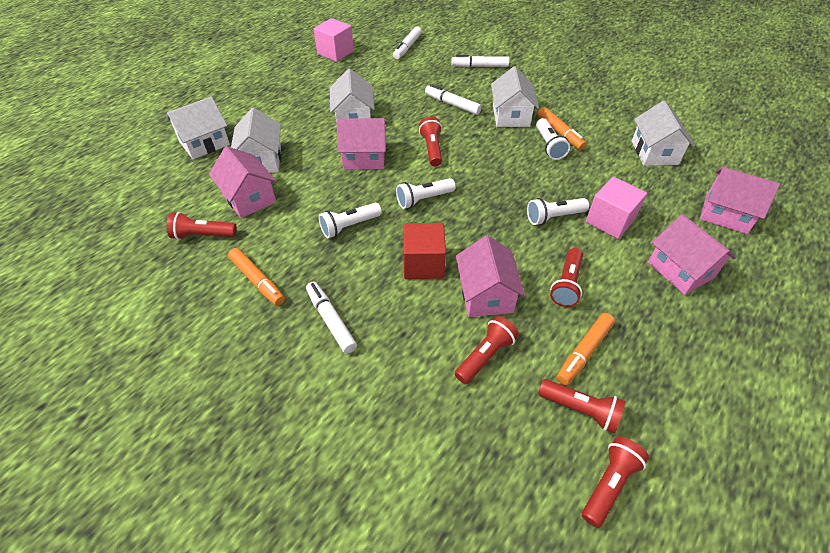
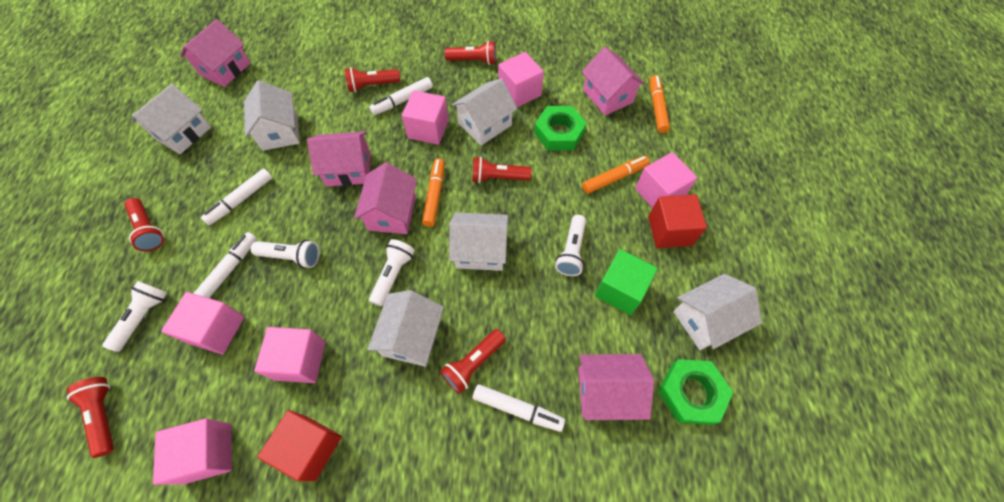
green cube: 0 -> 1
green nut: 0 -> 2
pink cube: 2 -> 6
red cube: 1 -> 2
white house: 5 -> 6

